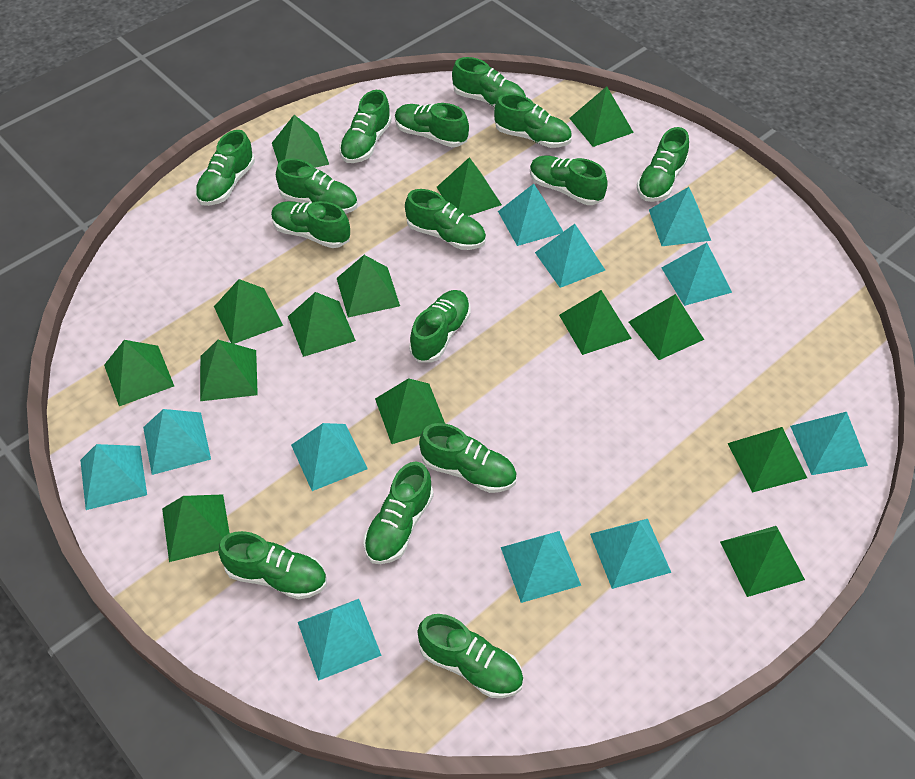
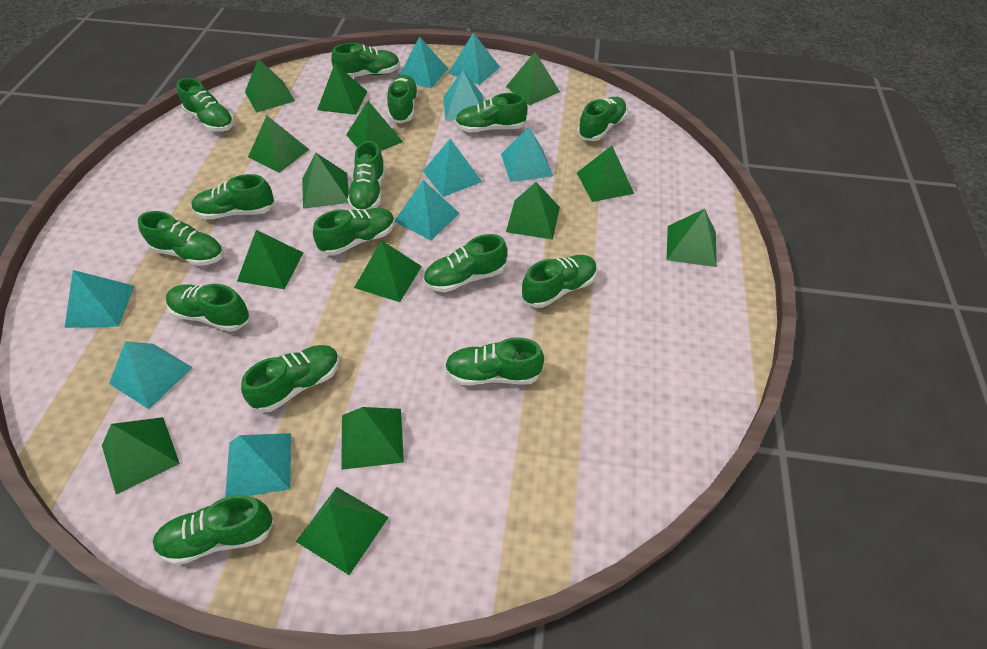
turquoise pyramid: 11 -> 9

